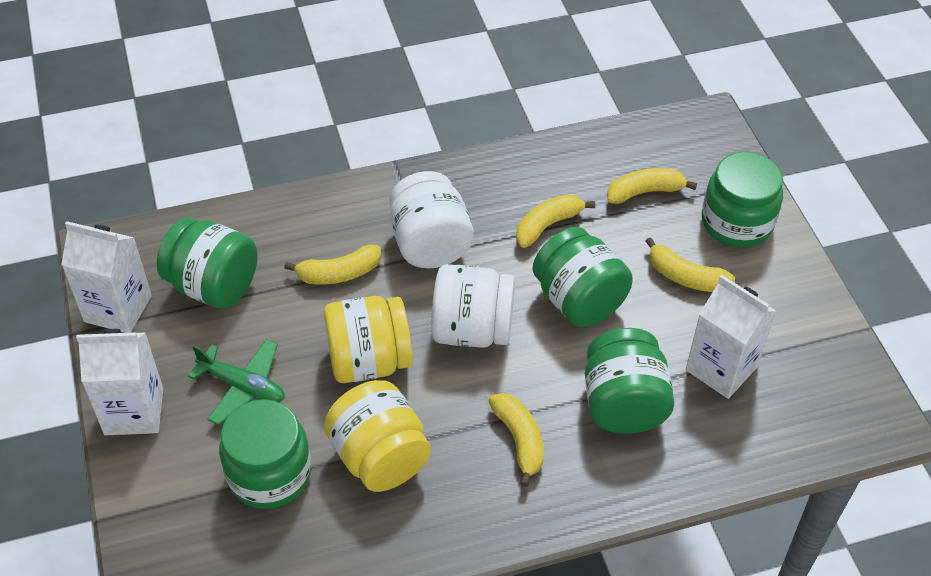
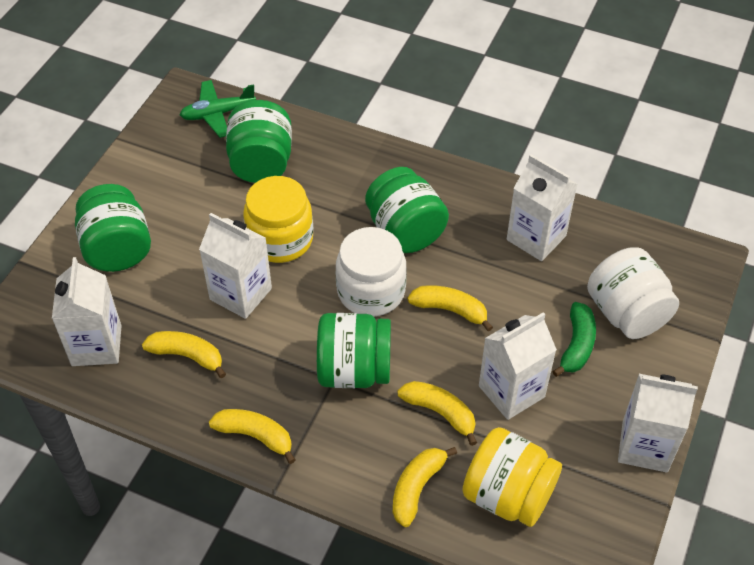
green banana: 0 -> 1
green jar: 5 -> 4
white carton: 3 -> 5

